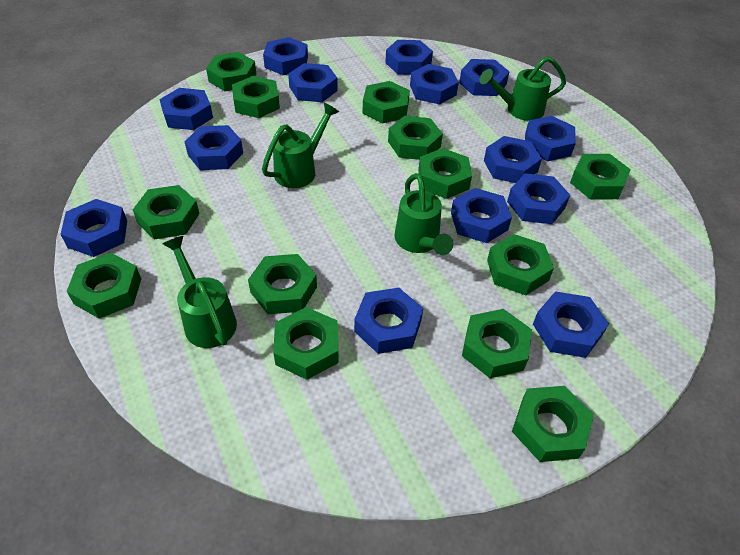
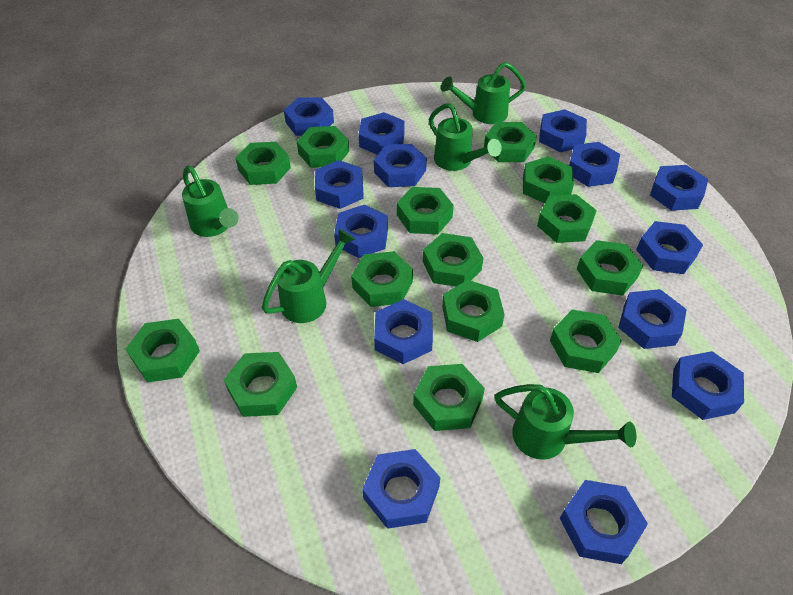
green nut: 13 -> 14
green watering can: 4 -> 5

